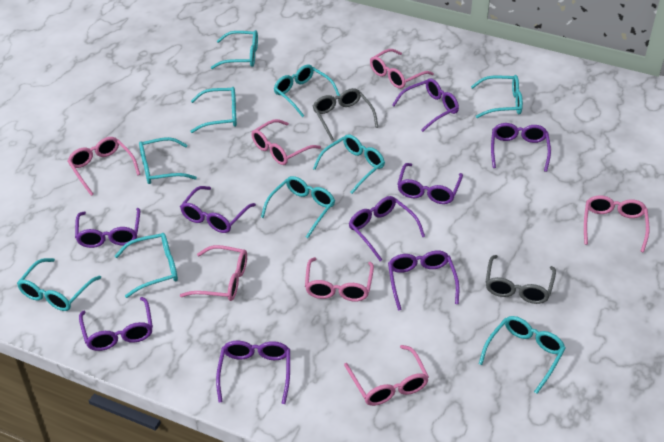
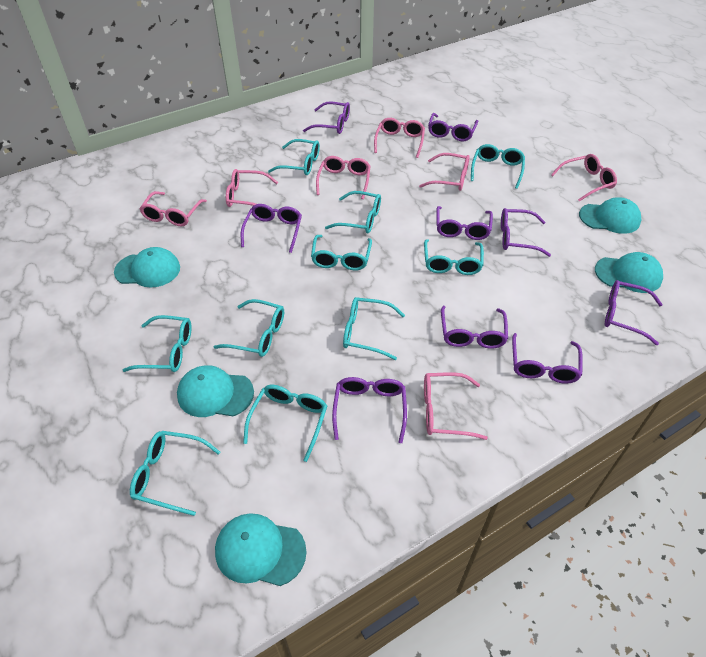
grey glasses: 2 -> 0
turquoise cap: 0 -> 5

